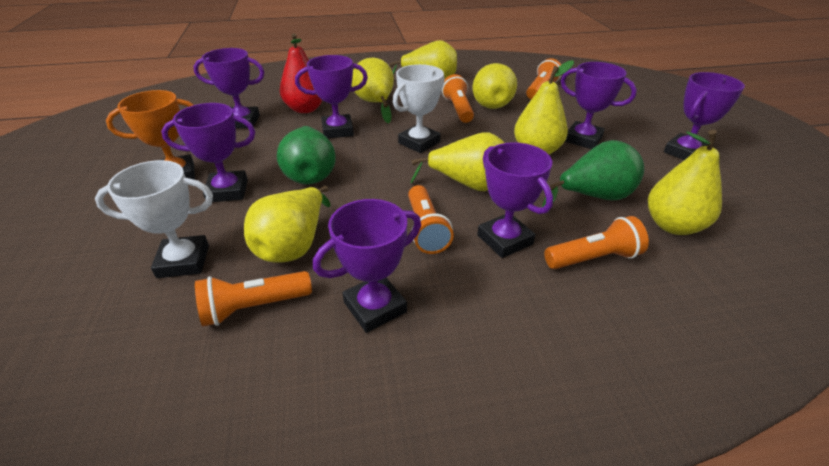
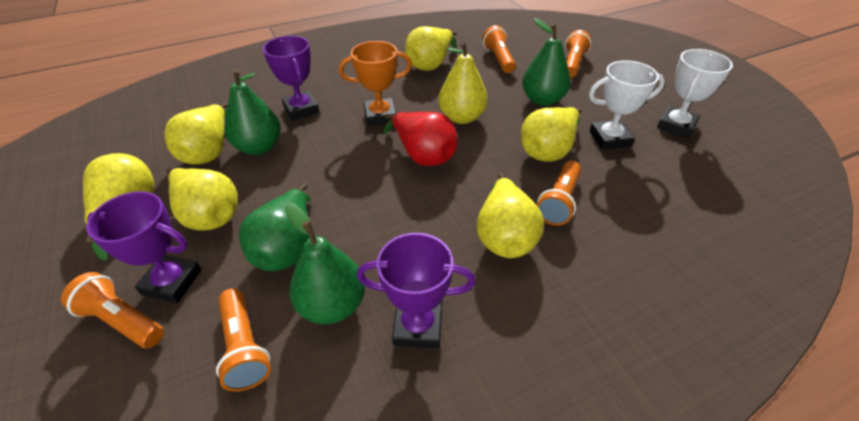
green pear: 2 -> 4
purple trophy: 7 -> 3

